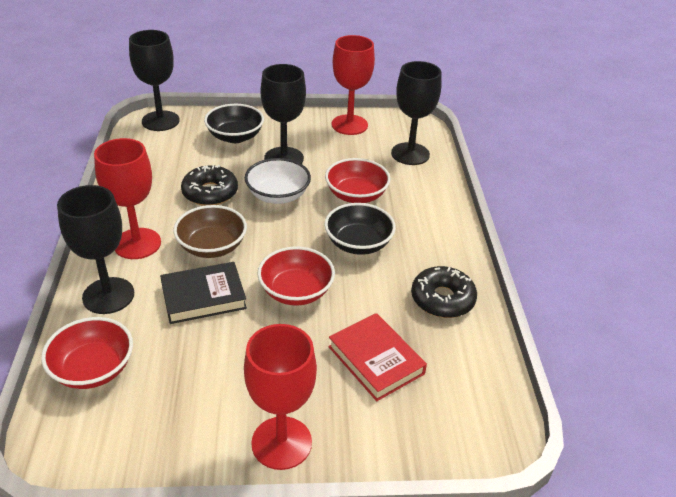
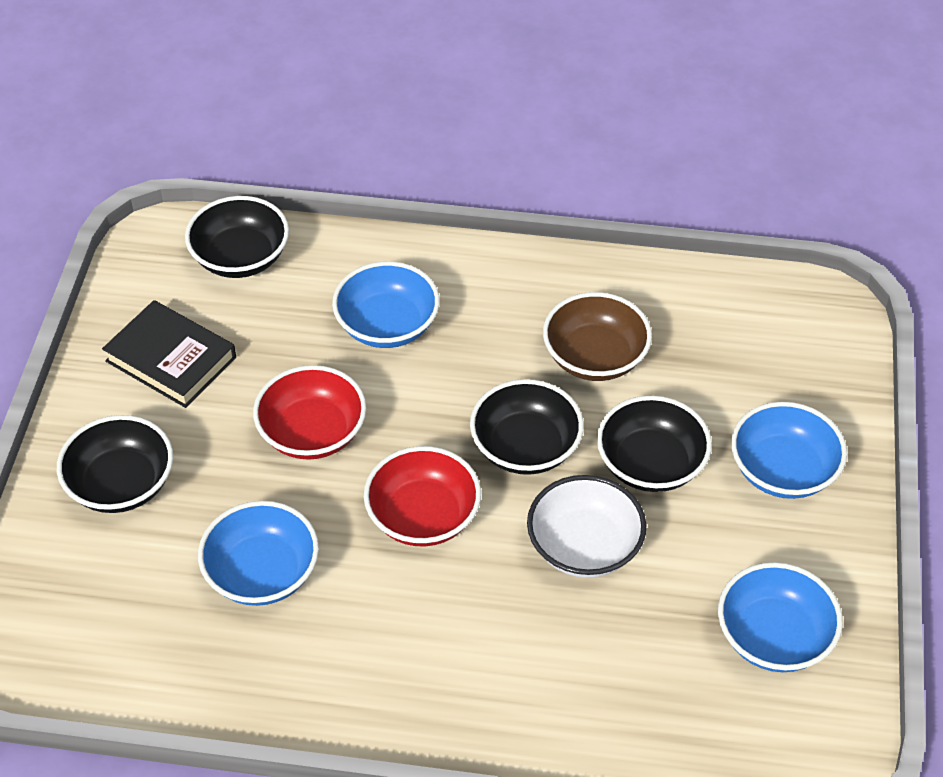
black bowl: 2 -> 4
black donut: 2 -> 0
black goblet: 4 -> 0
blue bowl: 0 -> 4
red book: 1 -> 0
red bowl: 3 -> 2
red goblet: 3 -> 0

